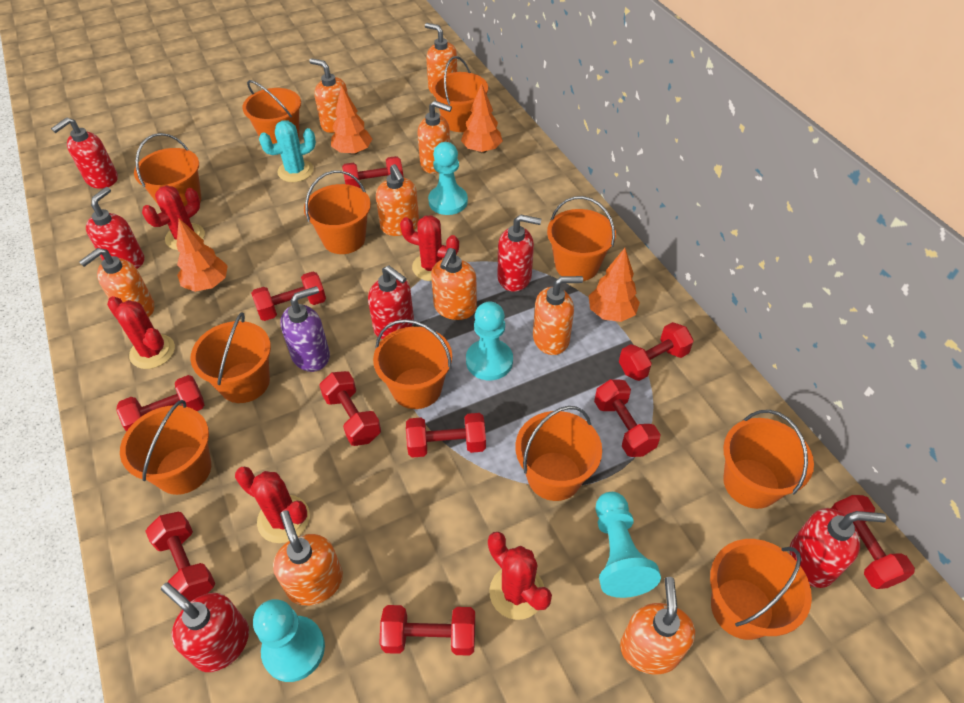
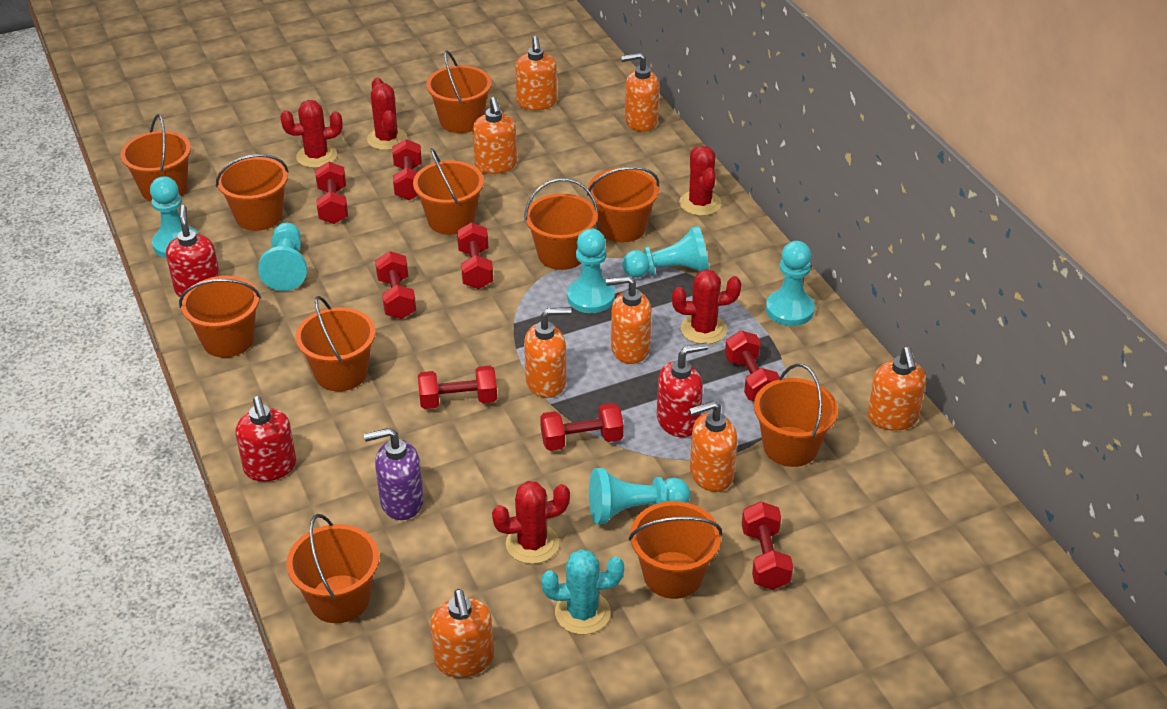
orange soap dispenser: 9 -> 8
orange tree: 4 -> 0
red dumbbell: 10 -> 8
red soap dispenser: 6 -> 3
turquoise pawn: 4 -> 6

